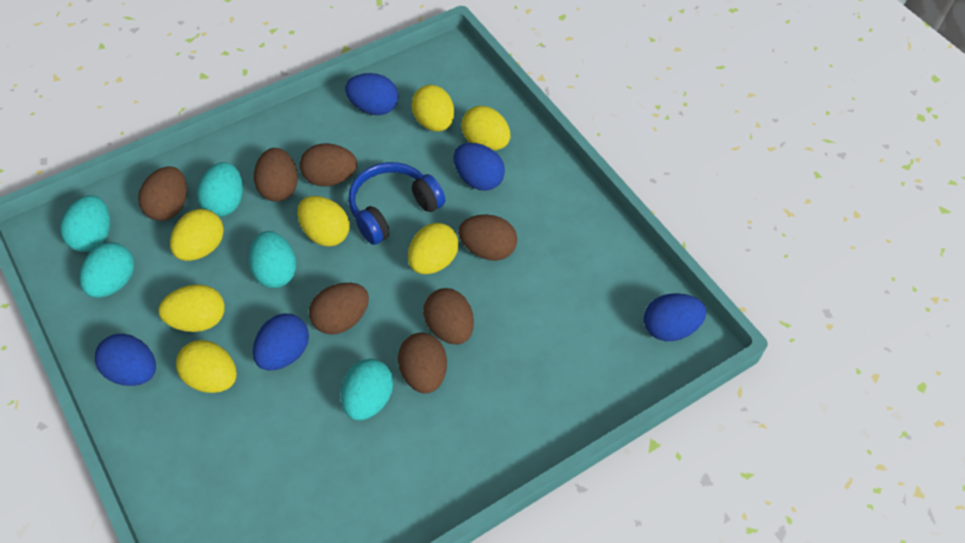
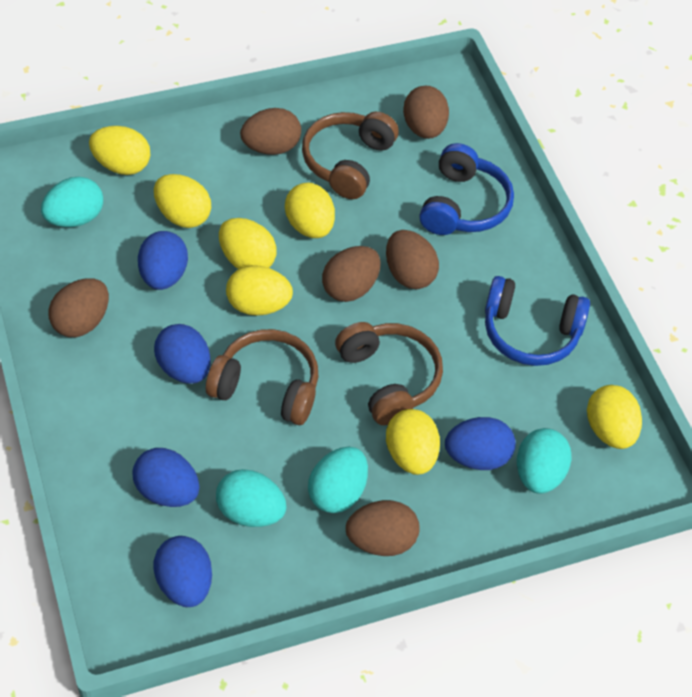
blue headphones: 1 -> 2
brown egg: 7 -> 6
brown headphones: 0 -> 3
turquoise egg: 5 -> 4

